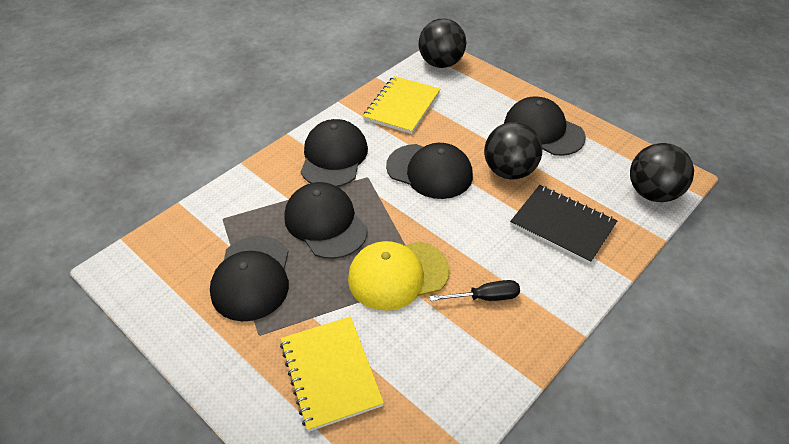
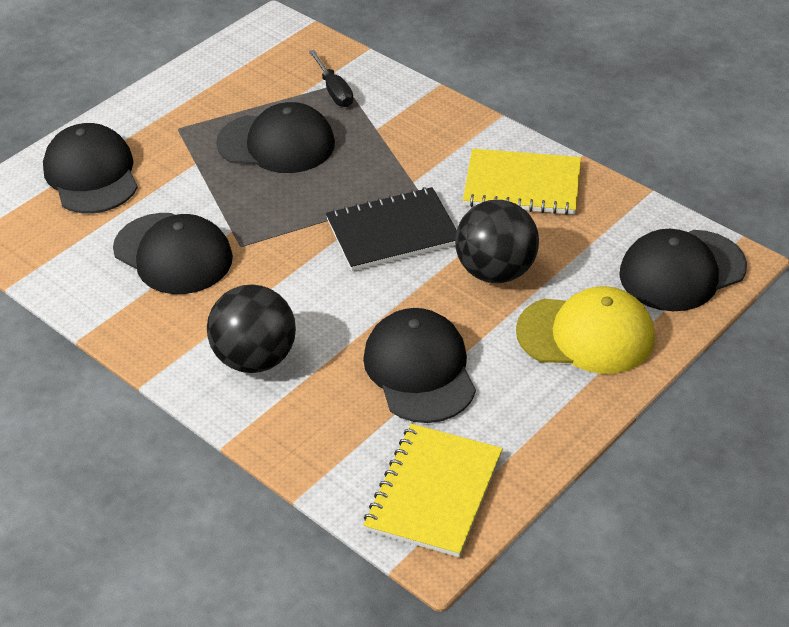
black ball: 3 -> 2

